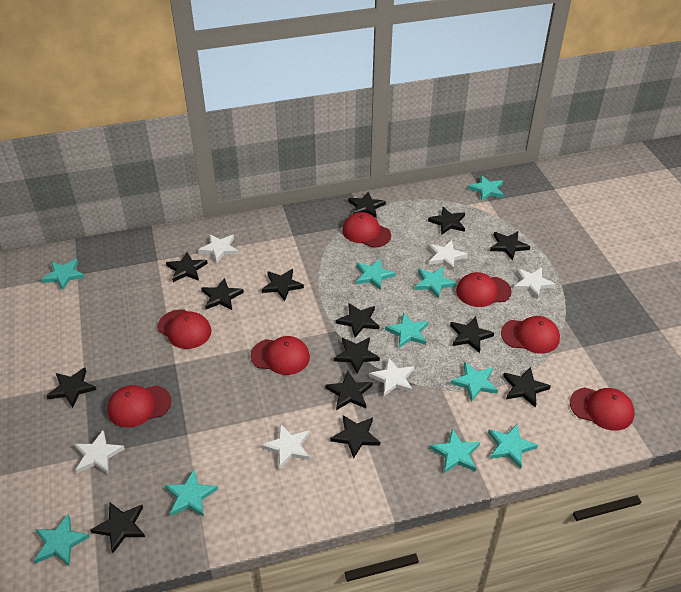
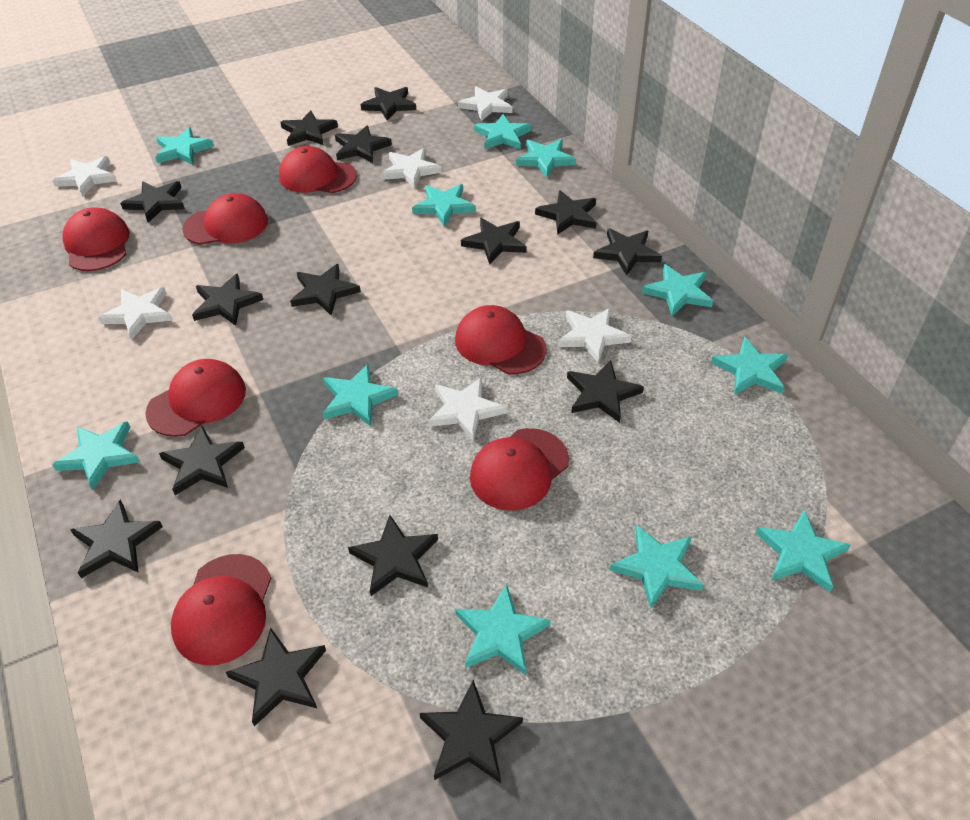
black star: 14 -> 15
turquoise star: 10 -> 11

